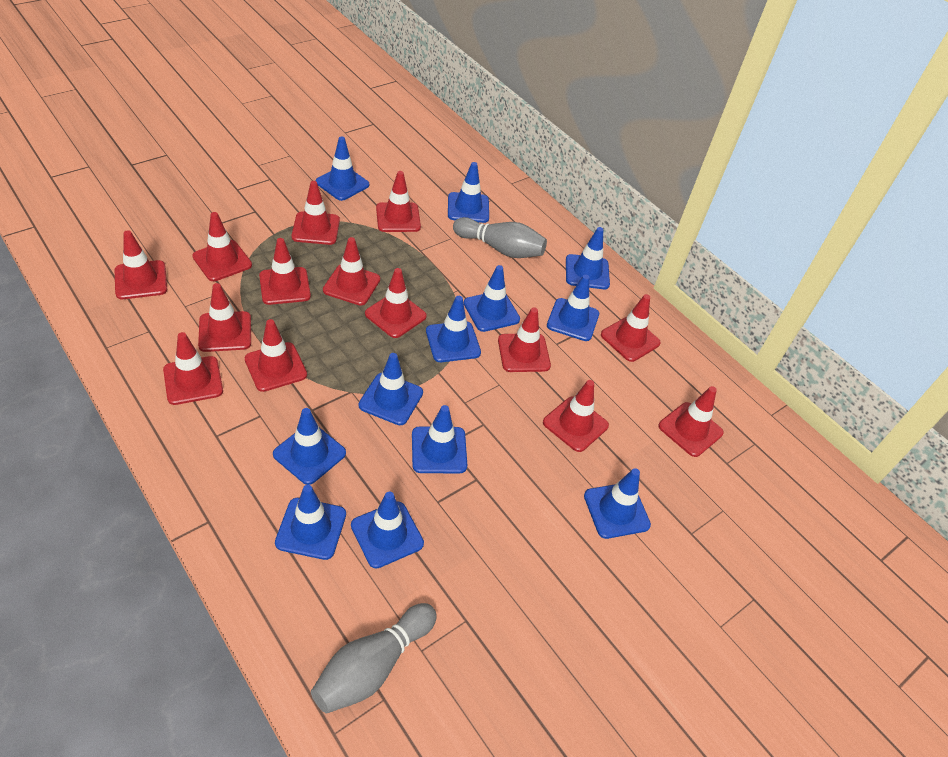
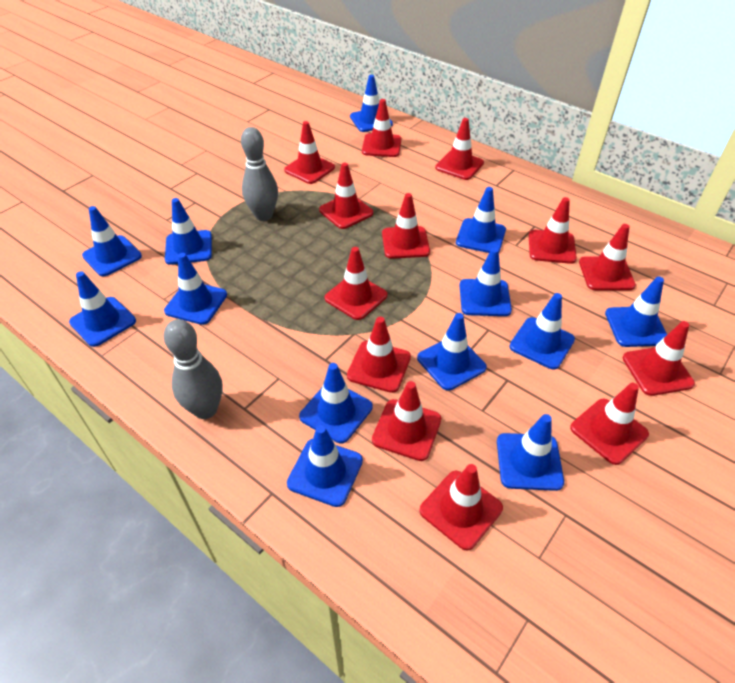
blue traffic cone: 12 -> 13
red traffic cone: 14 -> 13

